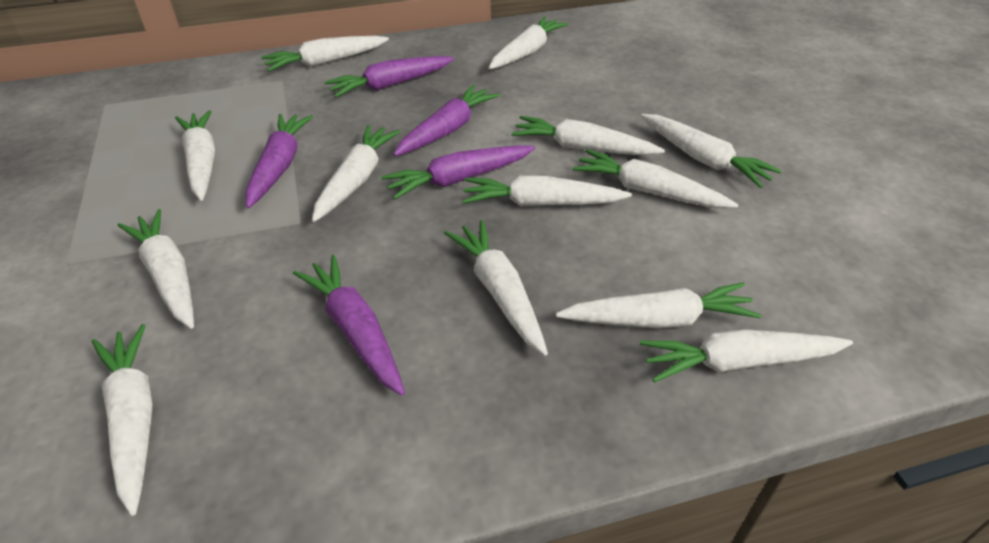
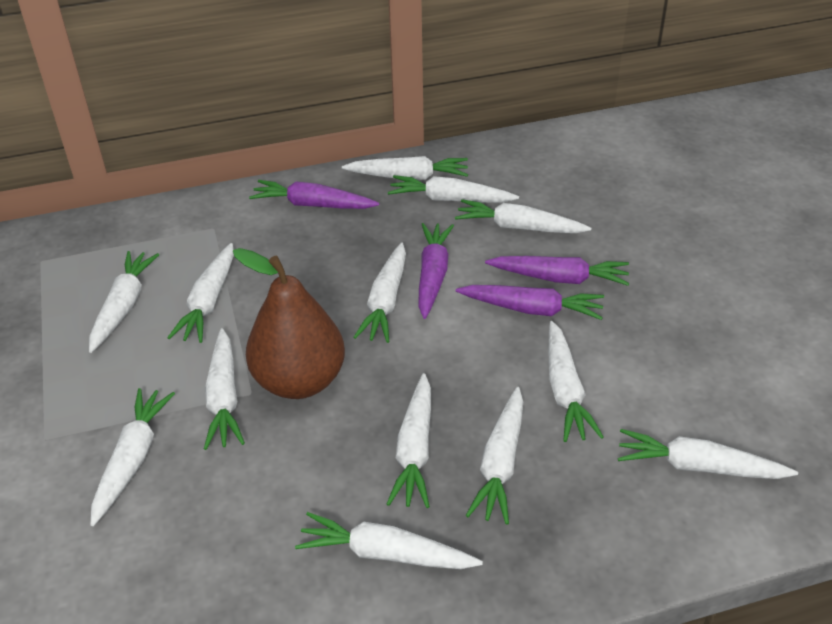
brown pear: 0 -> 1
purple carrot: 5 -> 4

